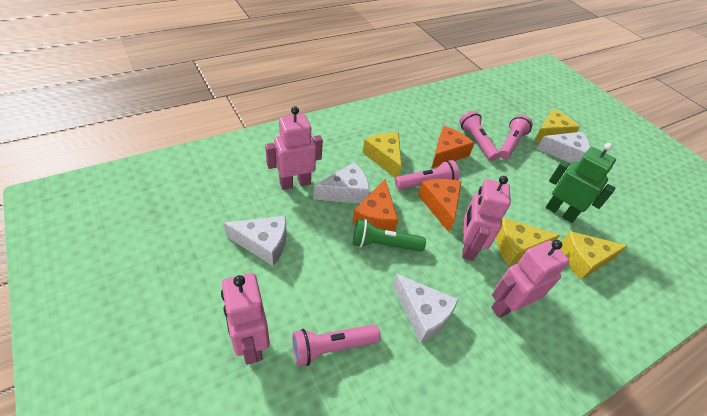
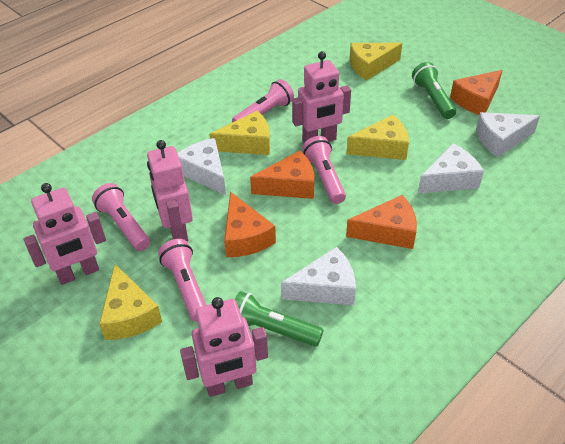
green flashlight: 1 -> 2
green robot: 1 -> 0
orange cheese: 3 -> 4

